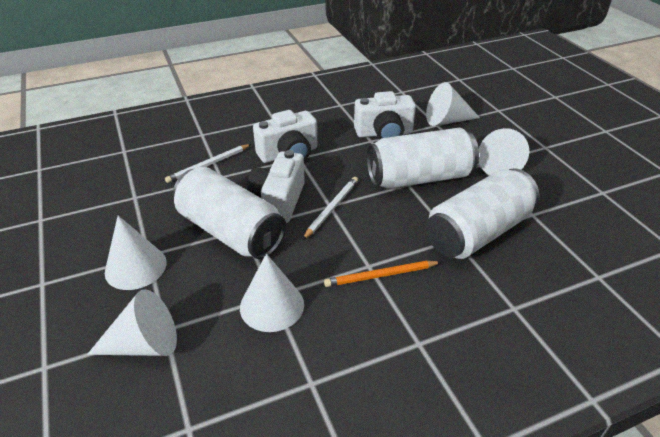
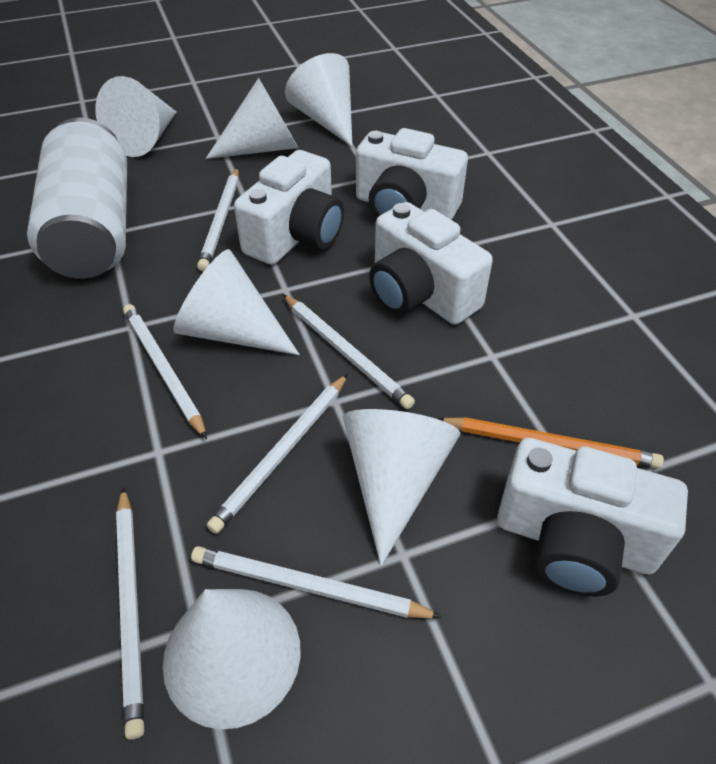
white camera: 3 -> 4
white can: 3 -> 1
white cone: 5 -> 6
white pencil: 2 -> 6

